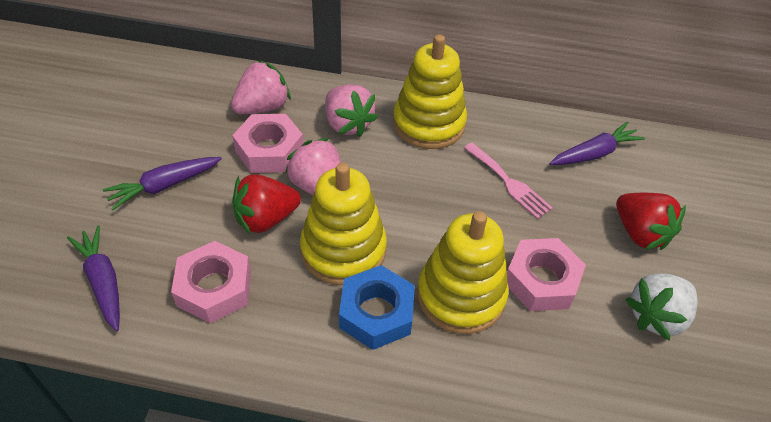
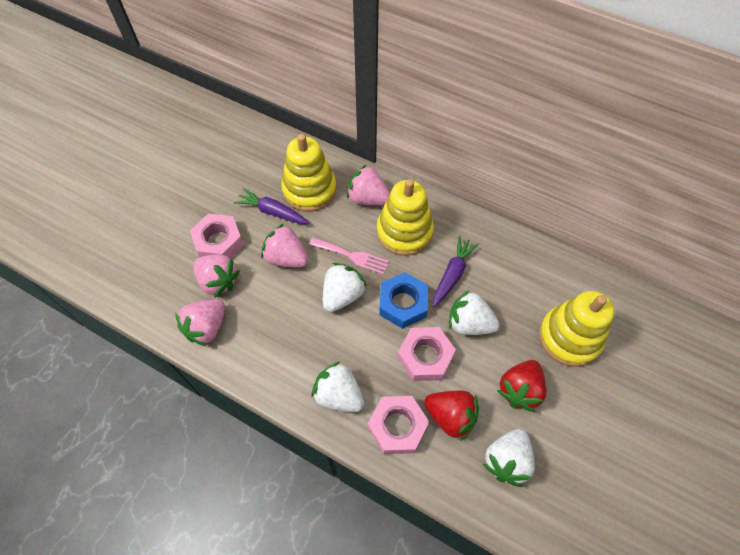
pink strawberry: 3 -> 4
purple carrot: 3 -> 2
white strawberry: 1 -> 4

